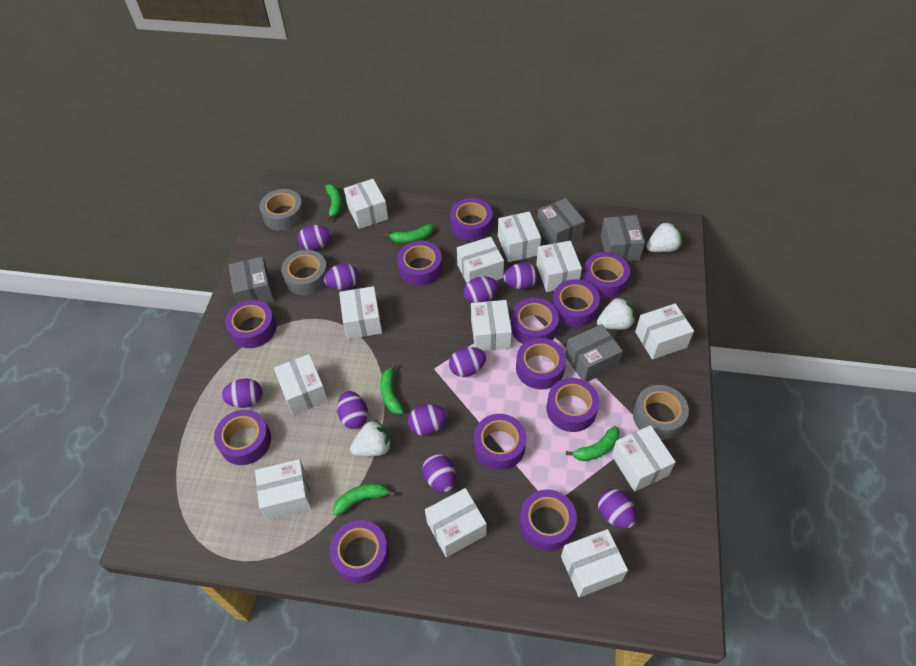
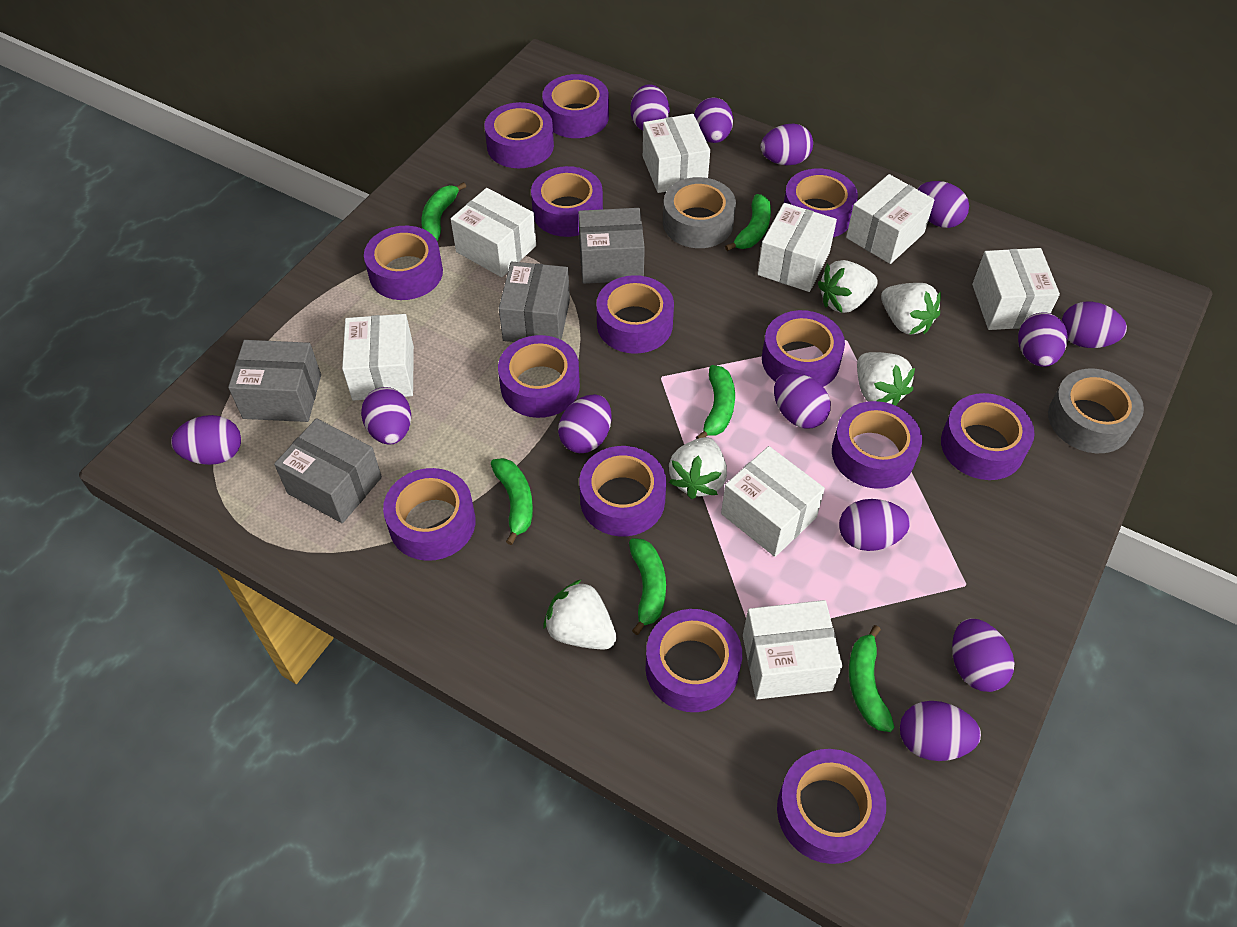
green banana: 5 -> 6
grey tape: 3 -> 2
purple egg: 10 -> 13
purple tape: 12 -> 14
white box: 12 -> 8
white strawberry: 3 -> 5

